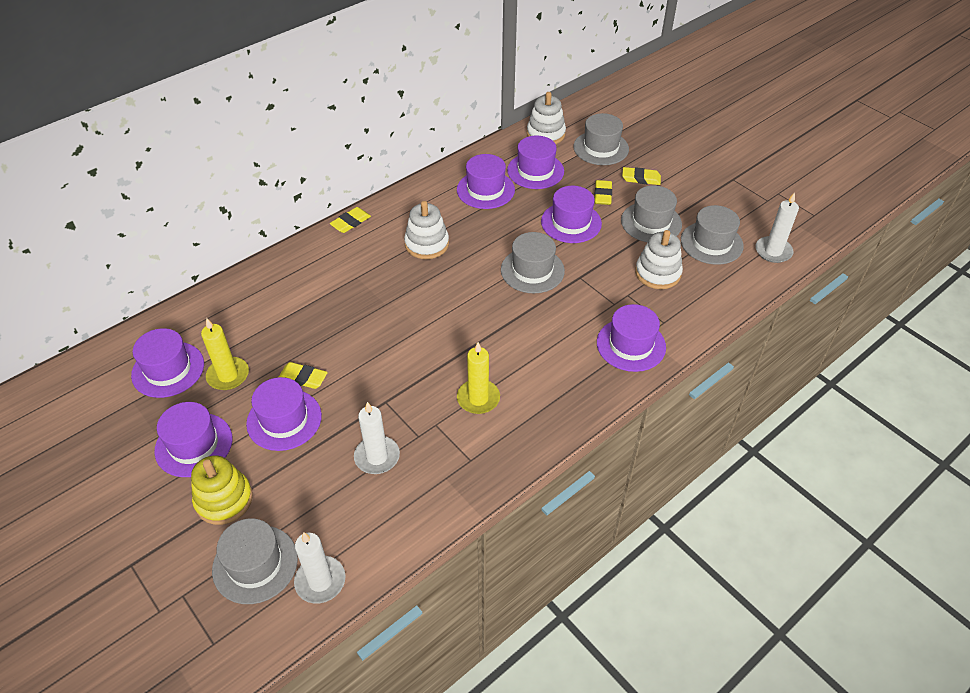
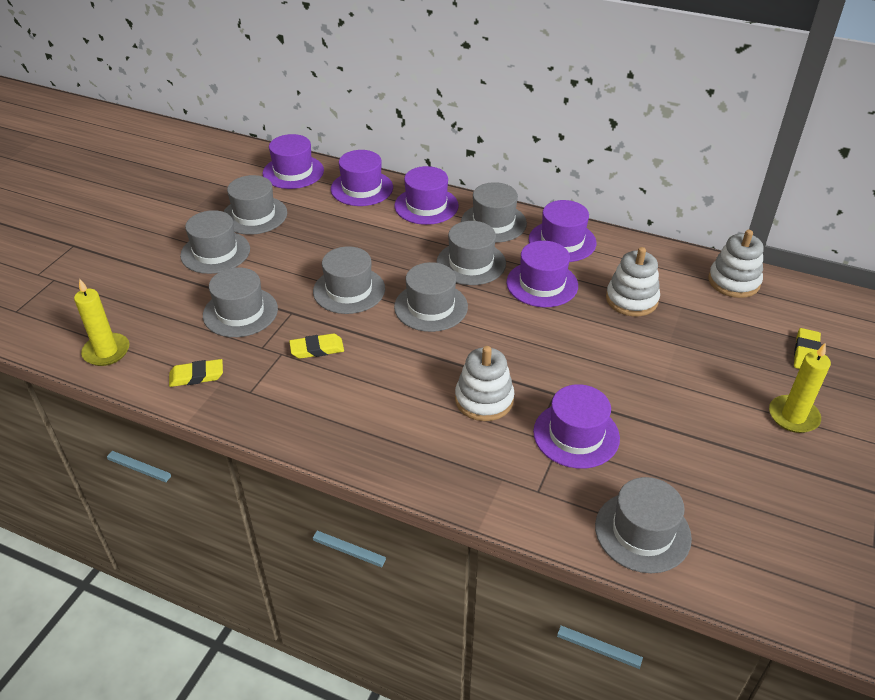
grey hat: 5 -> 8
purple hat: 7 -> 6
white candle: 3 -> 0
yellow eraser: 4 -> 3
yellow stacking toy: 1 -> 0

